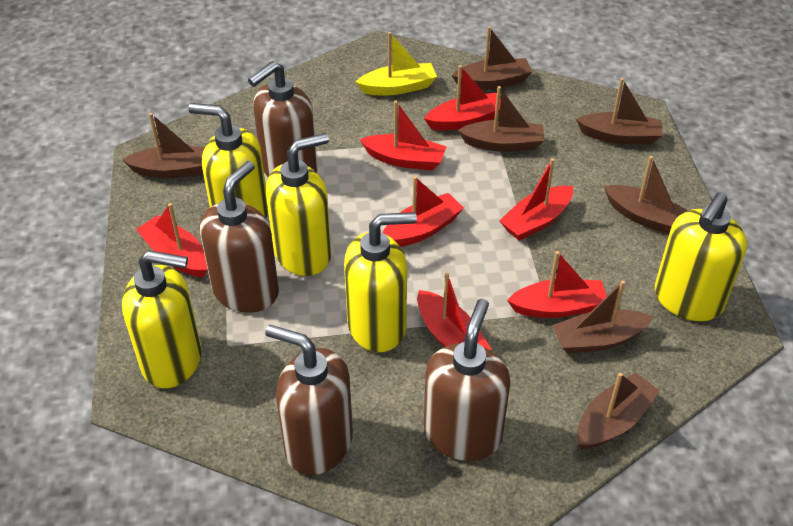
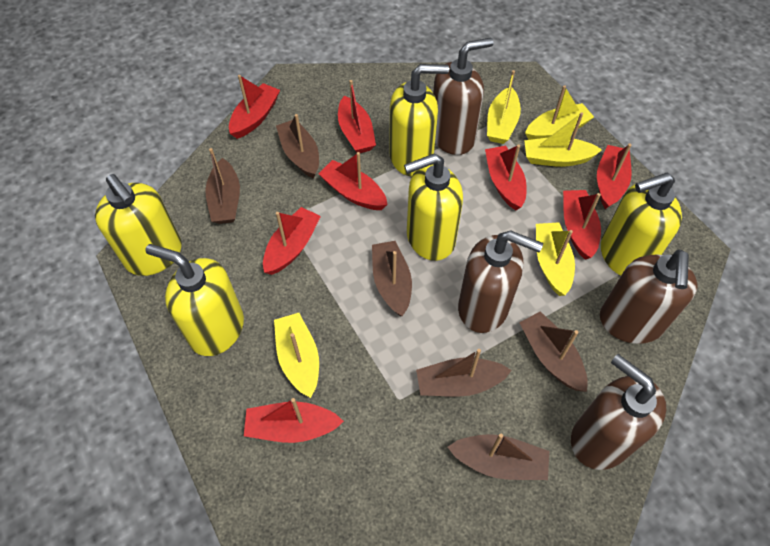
brown boat: 7 -> 6
red boat: 7 -> 8
yellow boat: 1 -> 5

